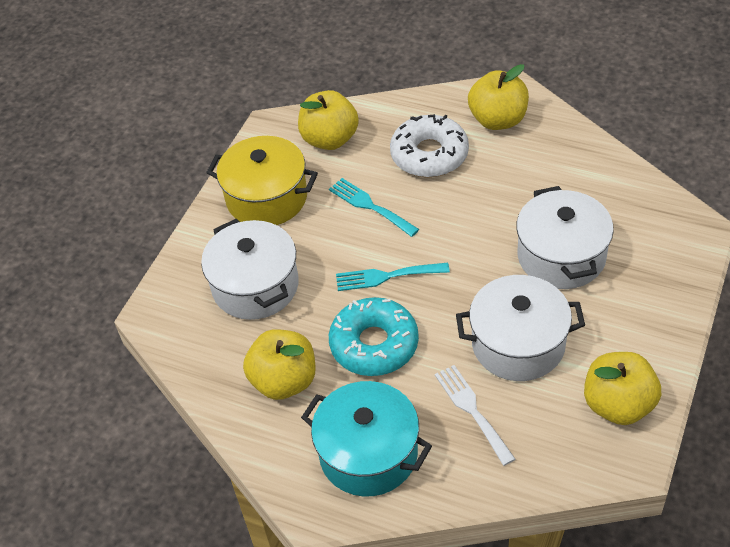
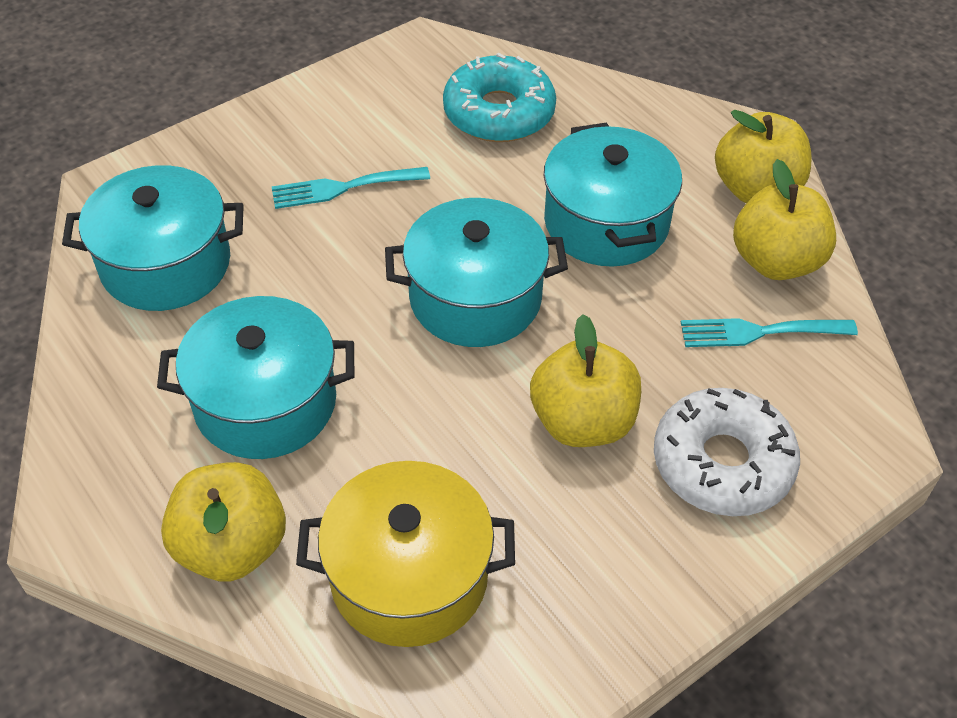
turquoise pot: 1 -> 4
white fork: 1 -> 0
white pot: 3 -> 0

